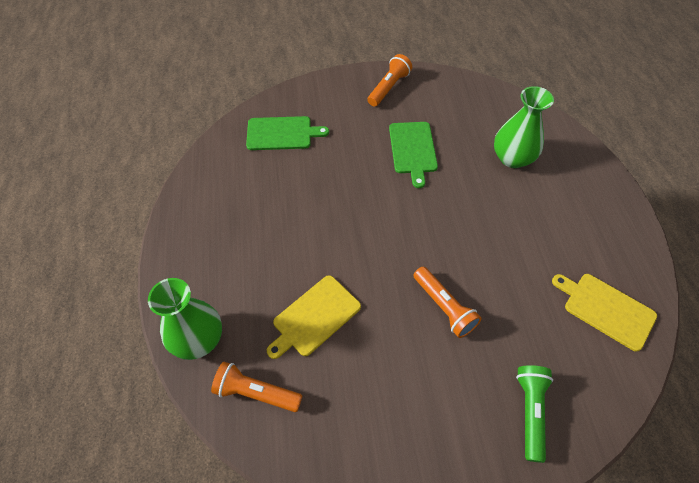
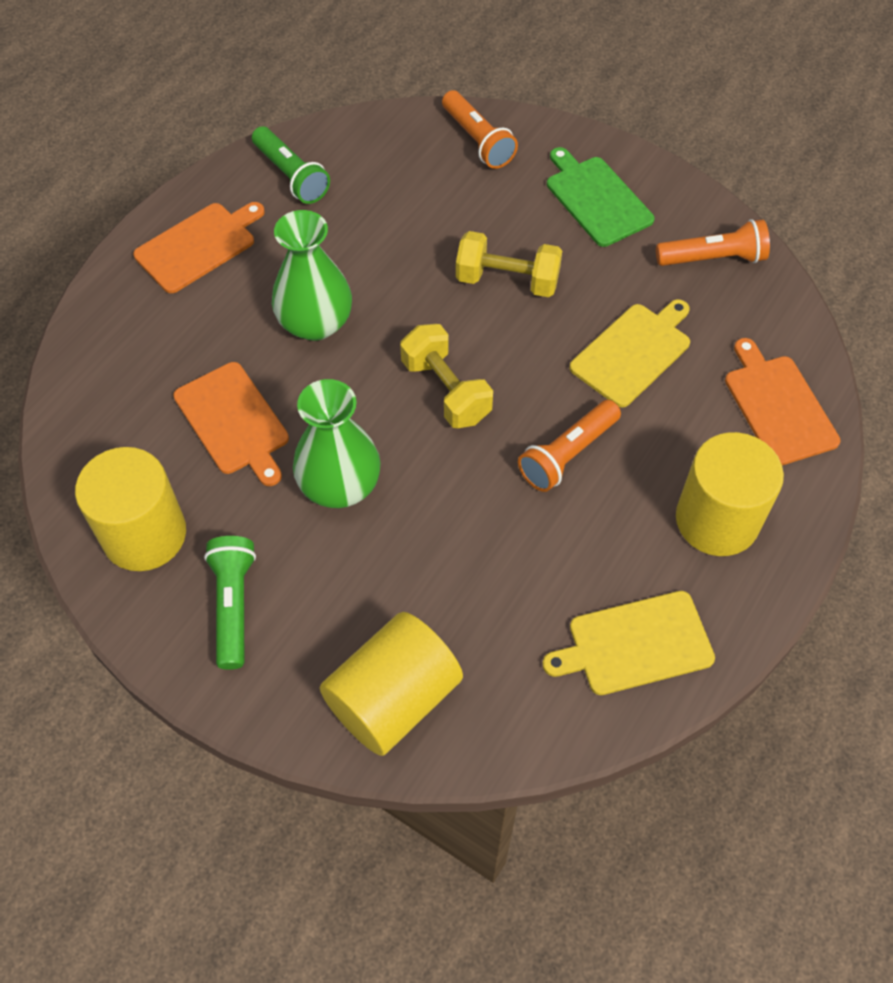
green cutting board: 2 -> 1
green flashlight: 1 -> 2
orange cutting board: 0 -> 3
yellow cylinder: 0 -> 3
yellow dumbbell: 0 -> 2

